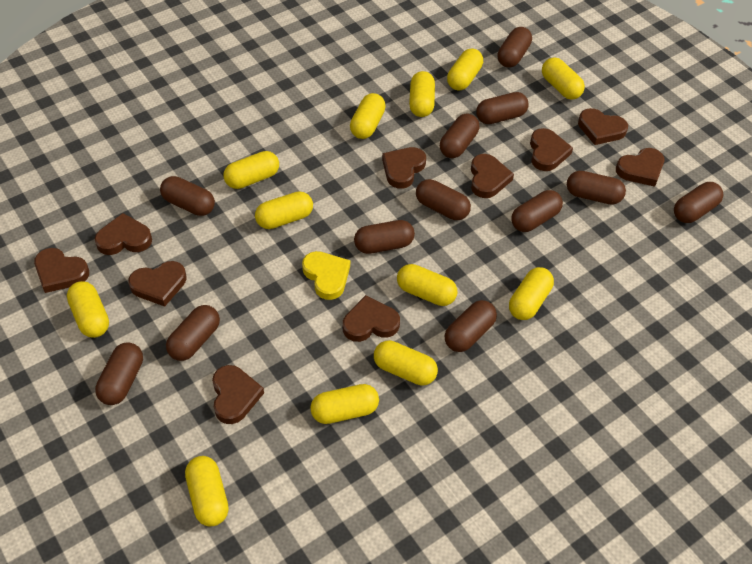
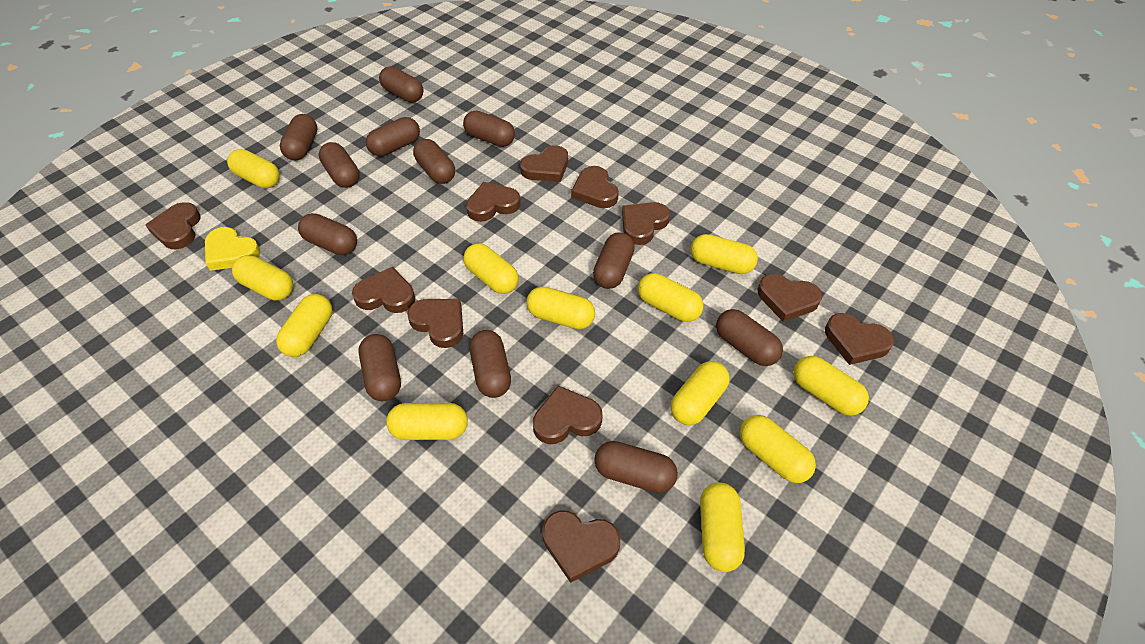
brown heart: 10 -> 11

